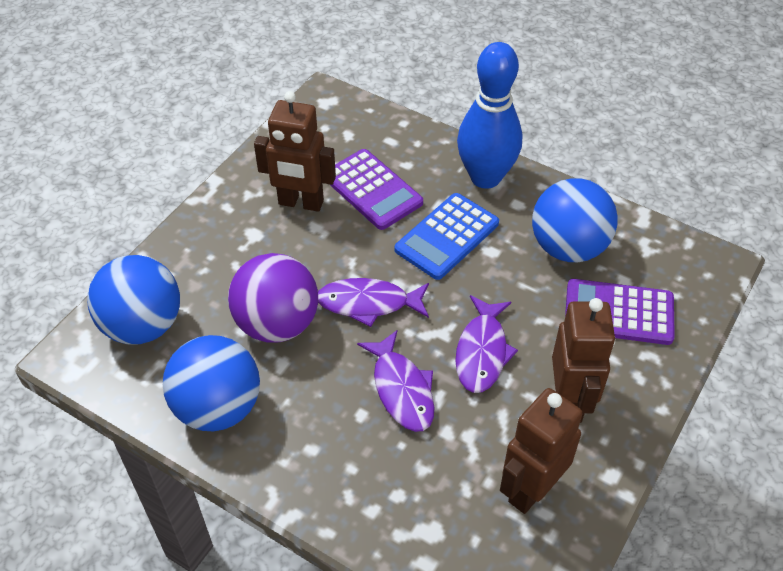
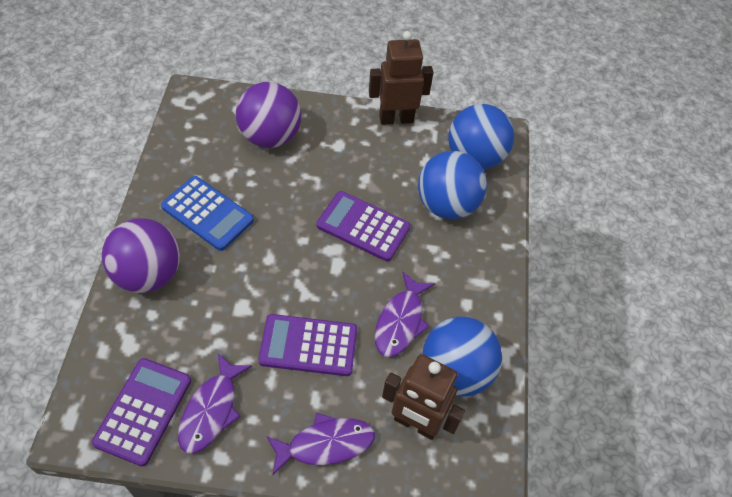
blue bowling pin: 1 -> 0
brown robot: 3 -> 2
purple ball: 1 -> 2
purple calculator: 2 -> 3

